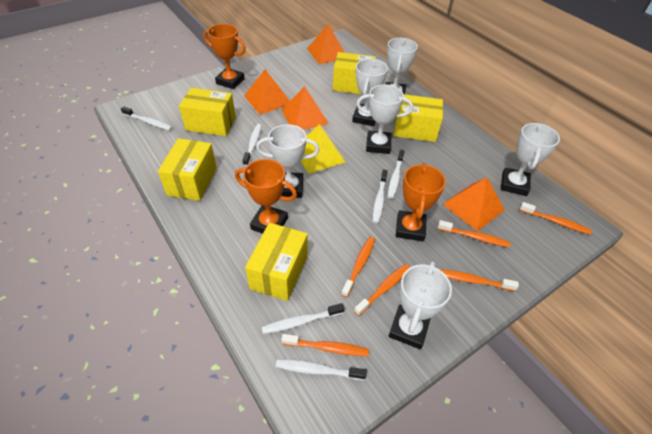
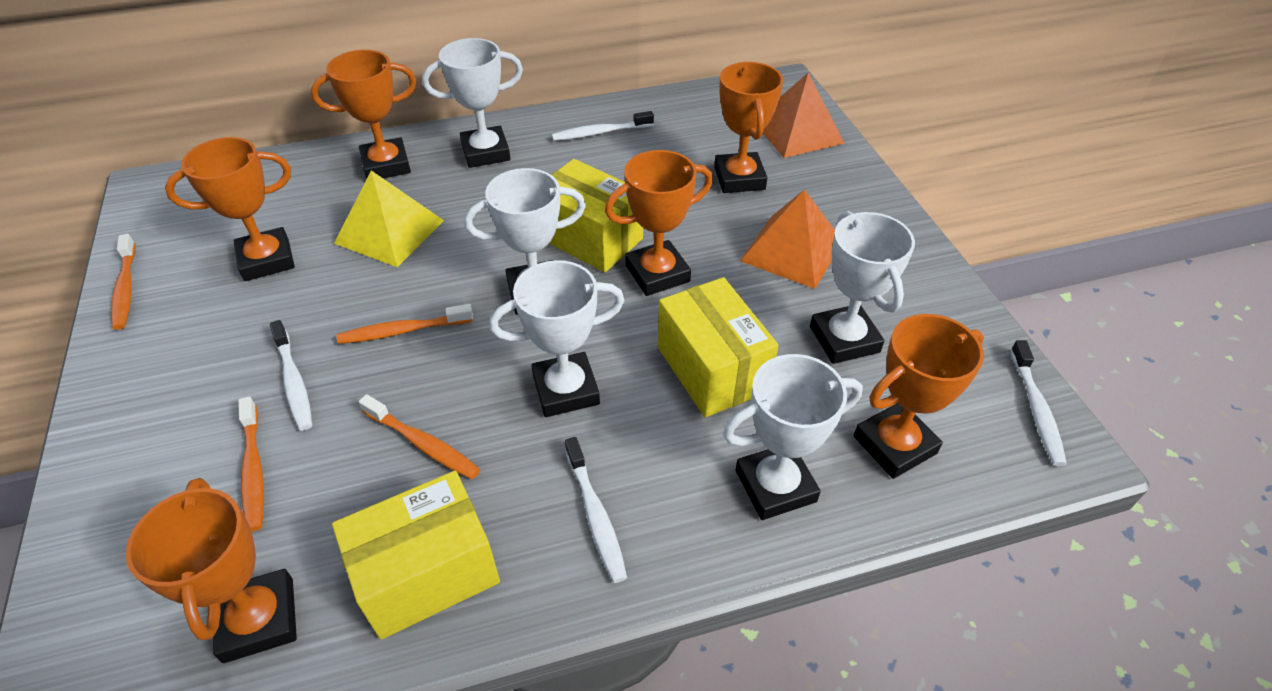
orange pyramid: 4 -> 2
orange toothbrush: 6 -> 4
orange trophy: 3 -> 6
white toothbrush: 6 -> 4
white trophy: 6 -> 5
yellow box: 5 -> 3

